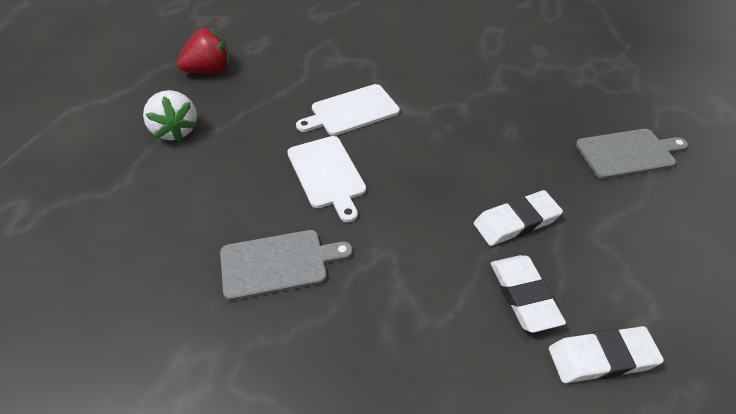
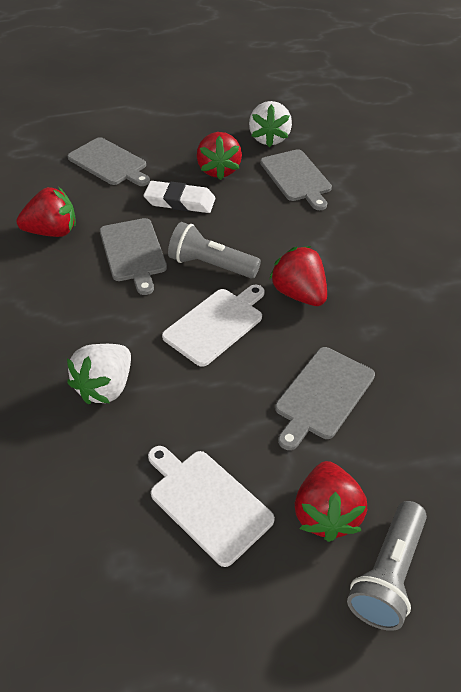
grey cutting board: 2 -> 4
grey flashlight: 0 -> 2
red strawberry: 1 -> 4
white eraser: 3 -> 1
white strawberry: 1 -> 2

